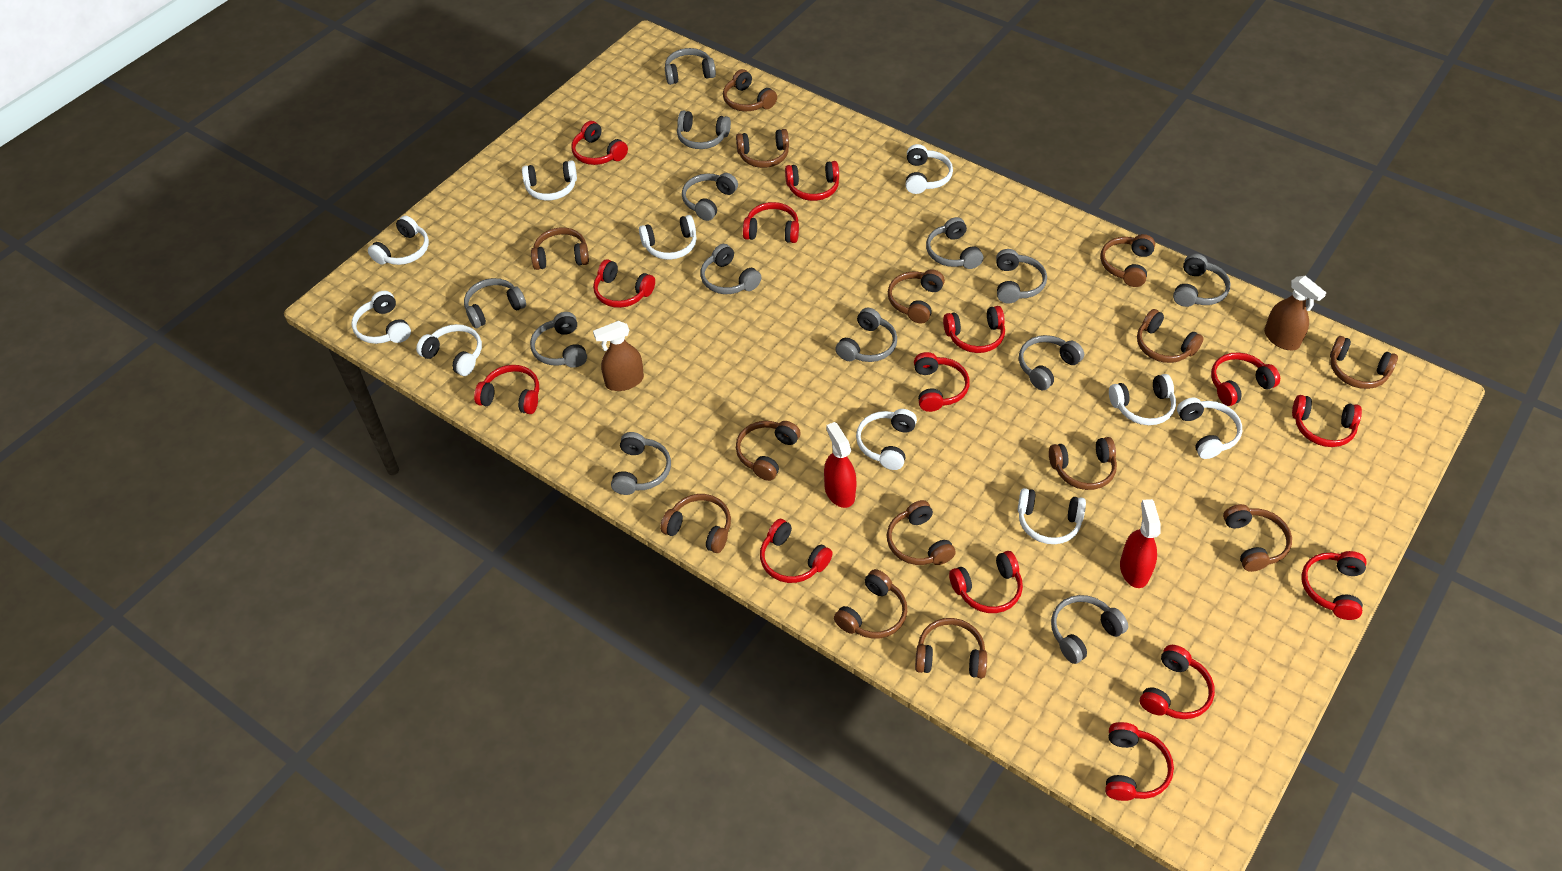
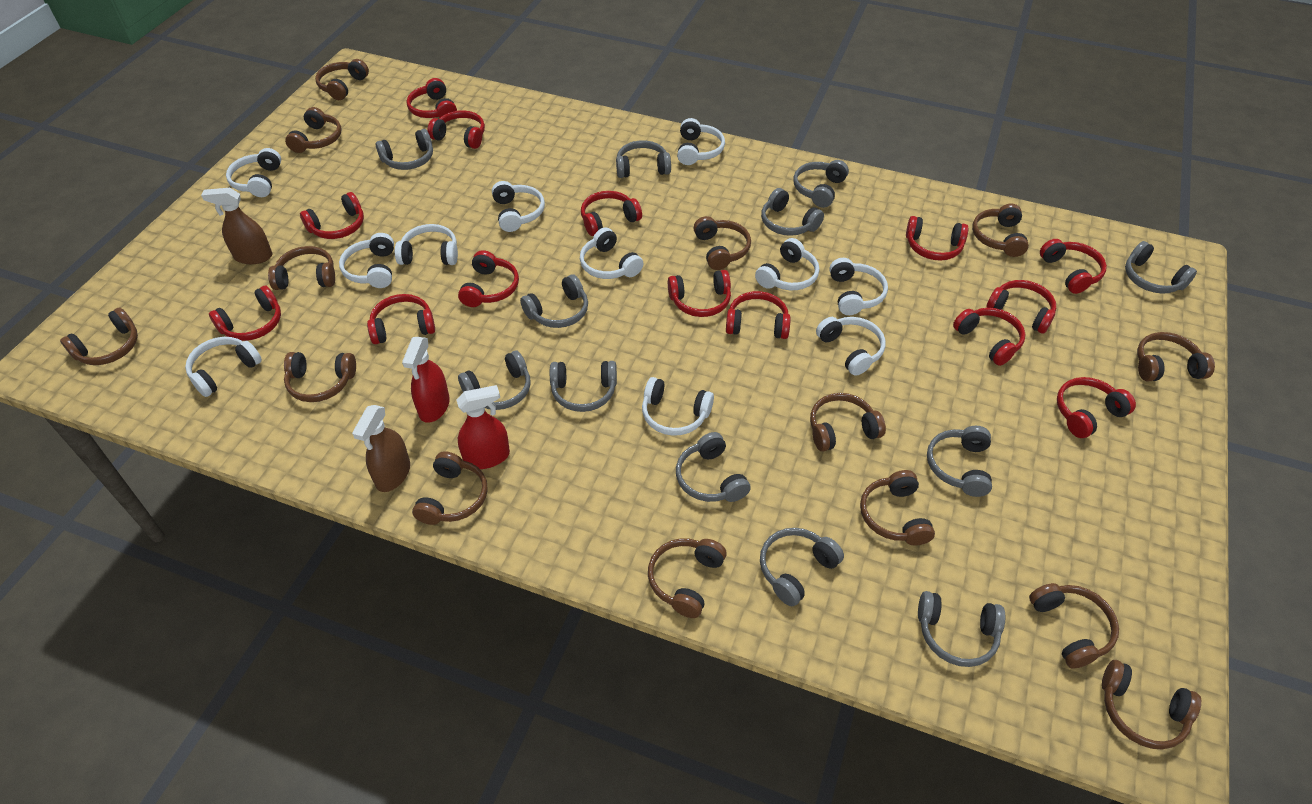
grey headphones: 13 -> 12
white headphones: 10 -> 11

